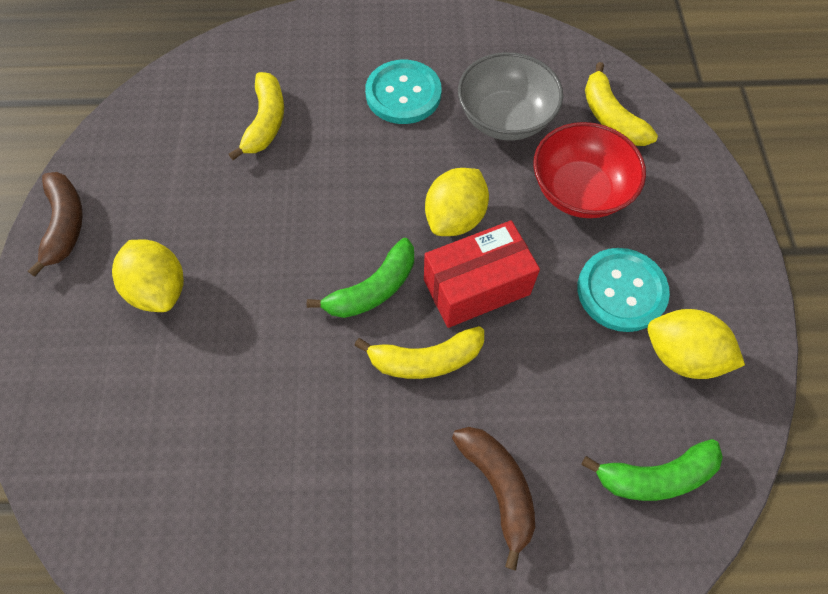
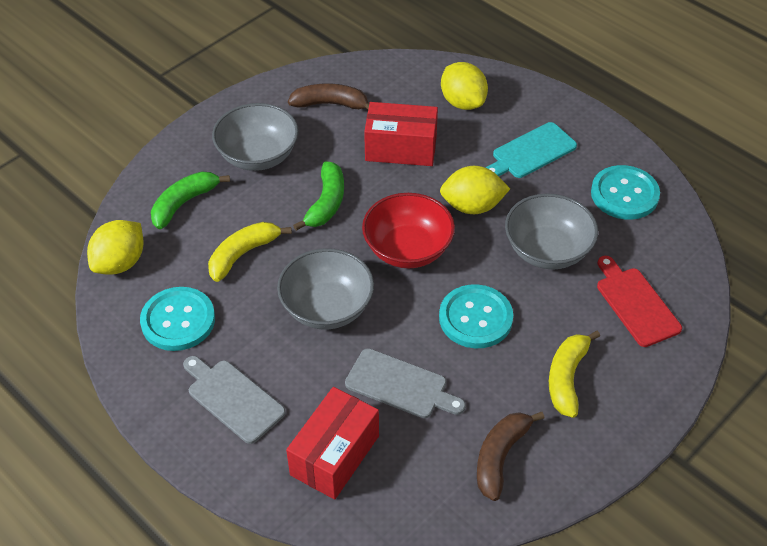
grey bowl: 1 -> 3
grey cutting board: 0 -> 2
red box: 1 -> 2
red cutting board: 0 -> 1
turquoise button: 2 -> 3
turquoise cutting board: 0 -> 1
yellow banana: 3 -> 2

